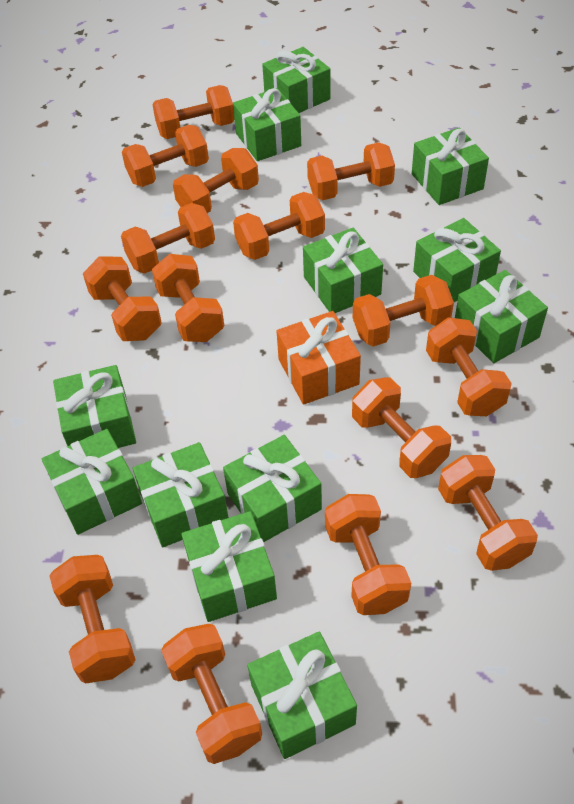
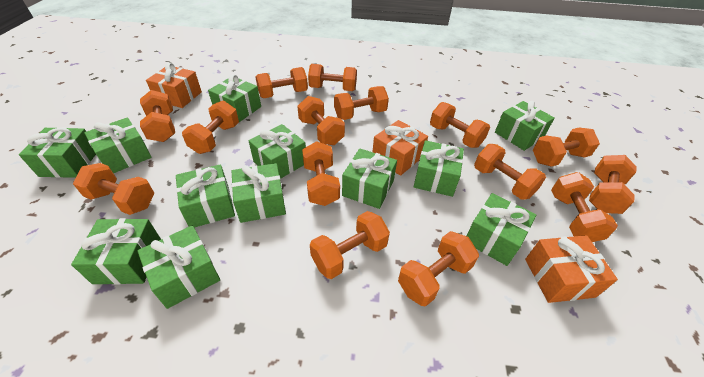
orange gift: 1 -> 3

